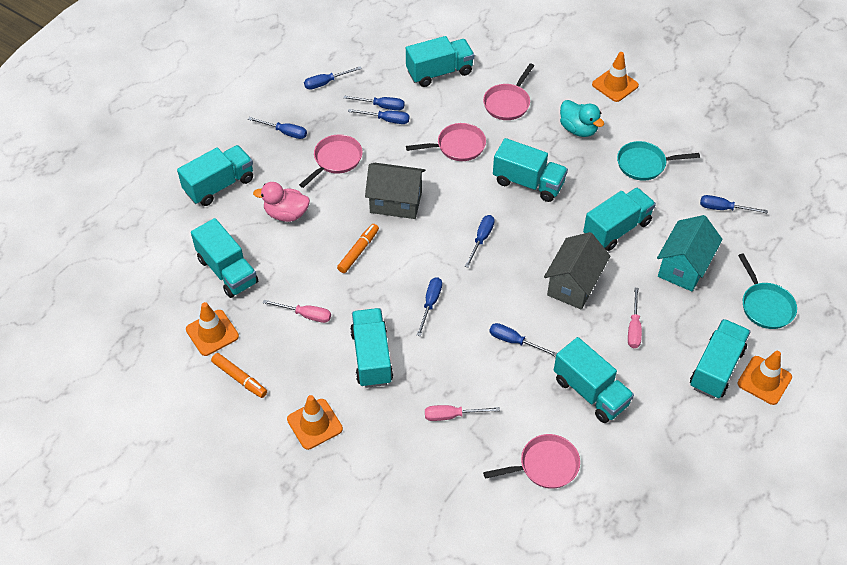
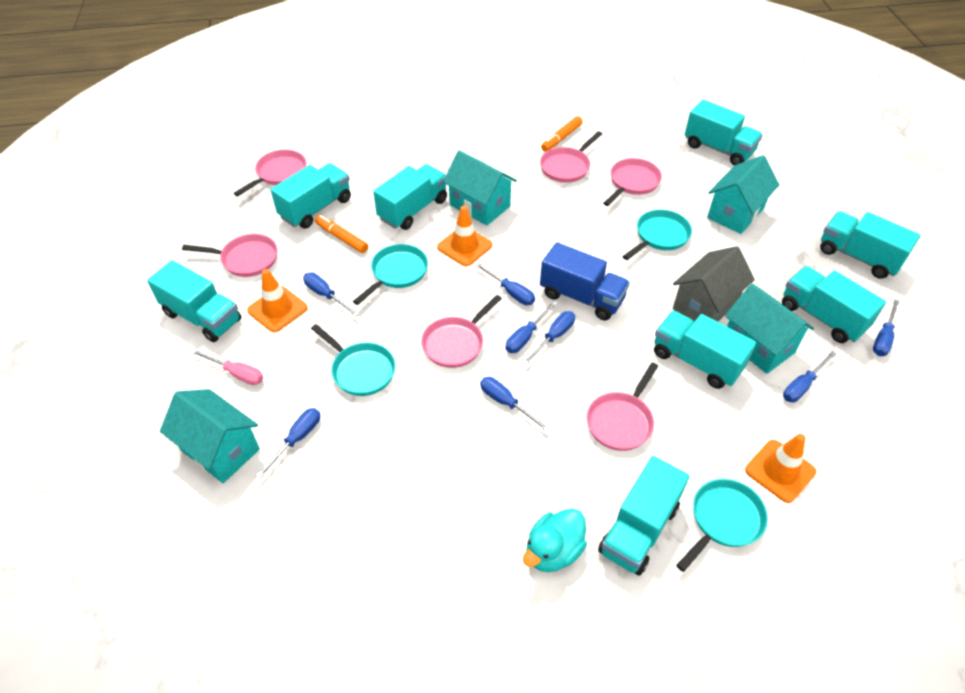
blue truck: 0 -> 1
grey house: 2 -> 1
orange traffic cone: 4 -> 3
pink duck: 1 -> 0
pink pan: 4 -> 6
pink screwdriver: 3 -> 1
turquoise house: 1 -> 4
turquoise pan: 2 -> 4

